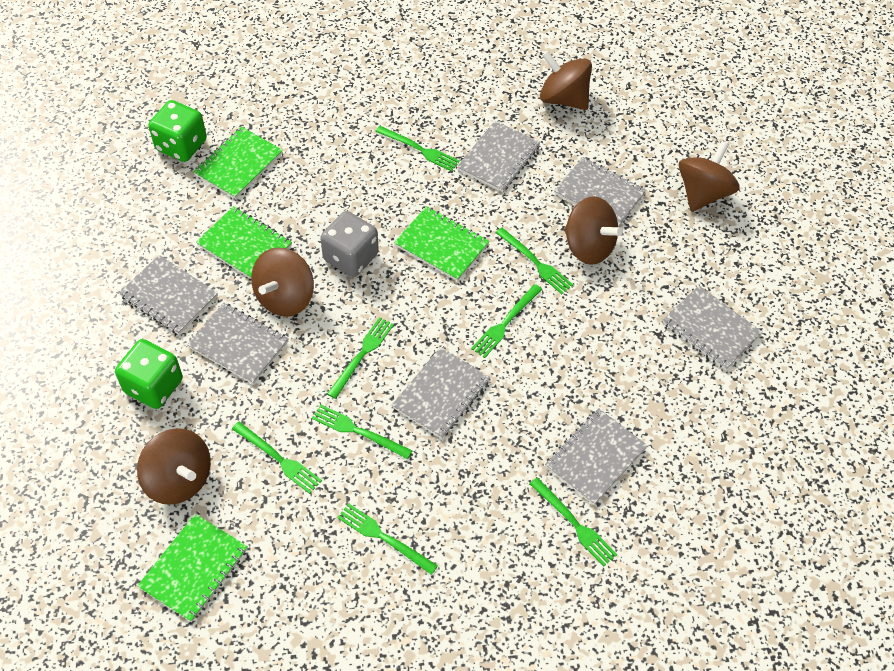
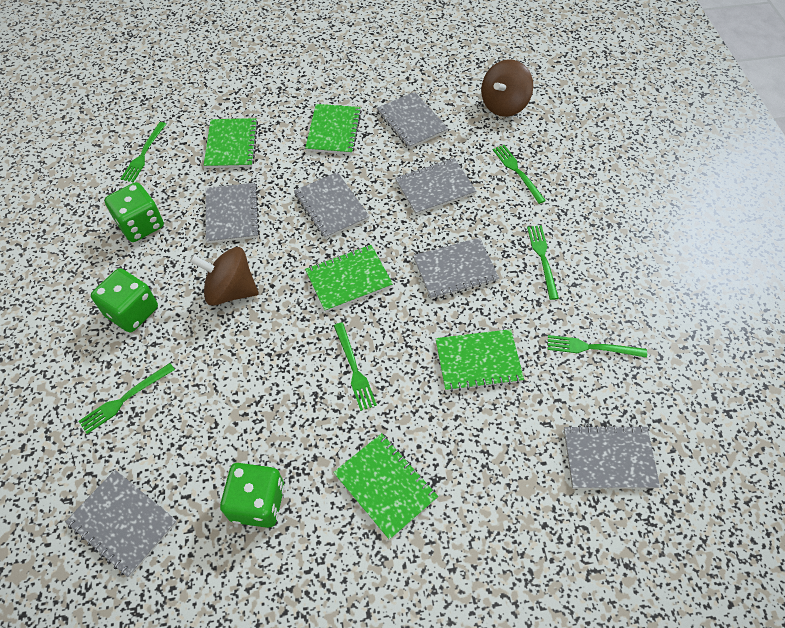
brown spinning top: 5 -> 2
green dice: 2 -> 3
green fork: 8 -> 6
green notebook: 4 -> 5
grey dice: 1 -> 0

